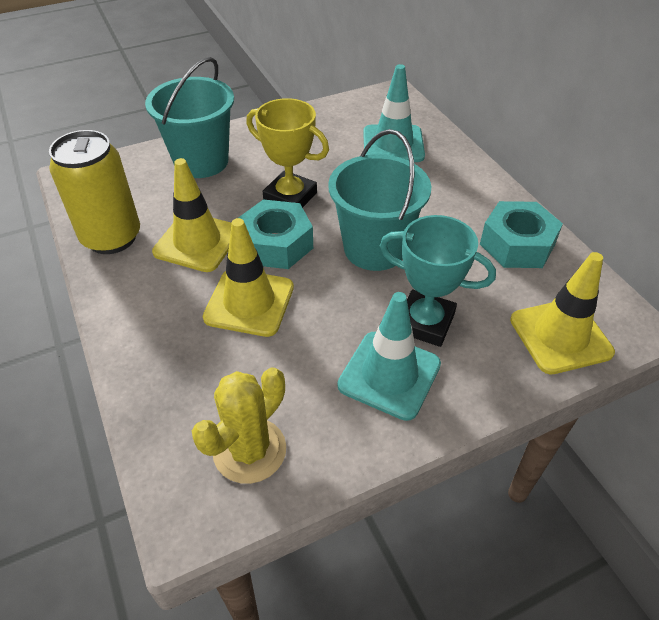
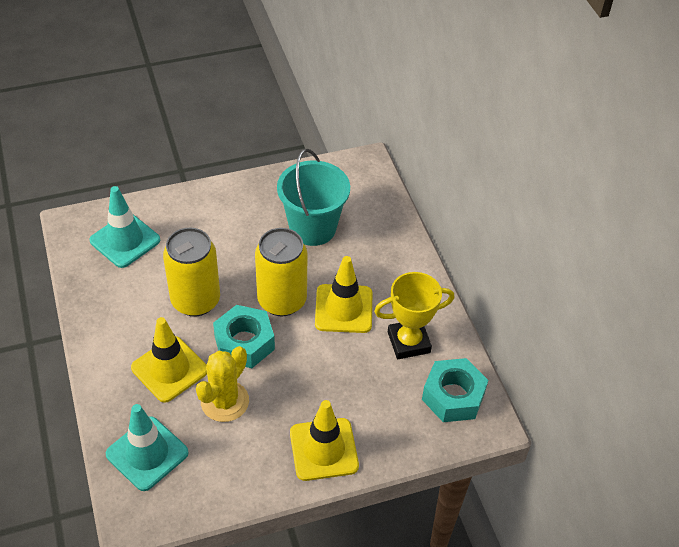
turquoise bucket: 2 -> 1
turquoise trophy: 1 -> 0
yellow can: 1 -> 2

